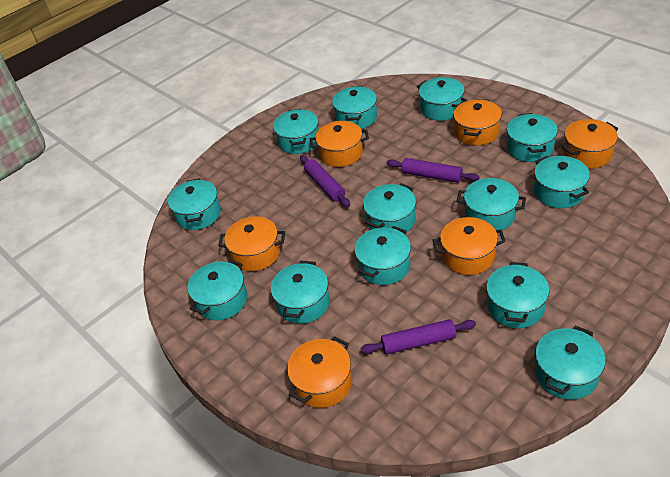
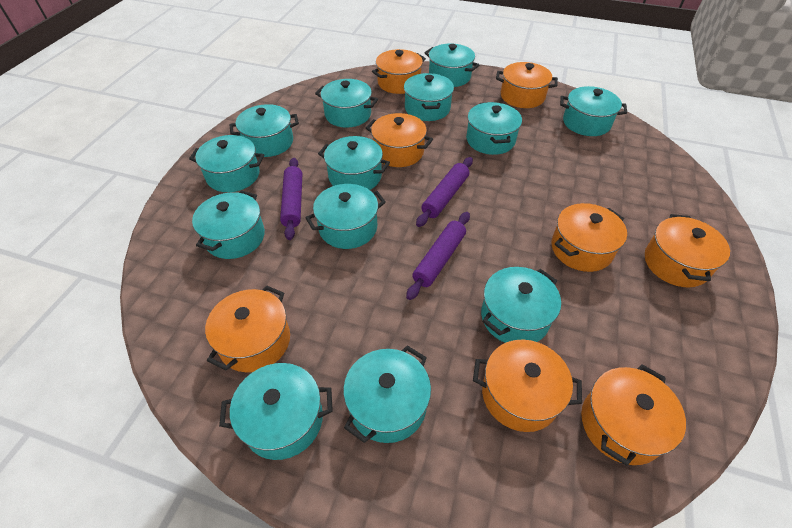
orange pot: 6 -> 8

